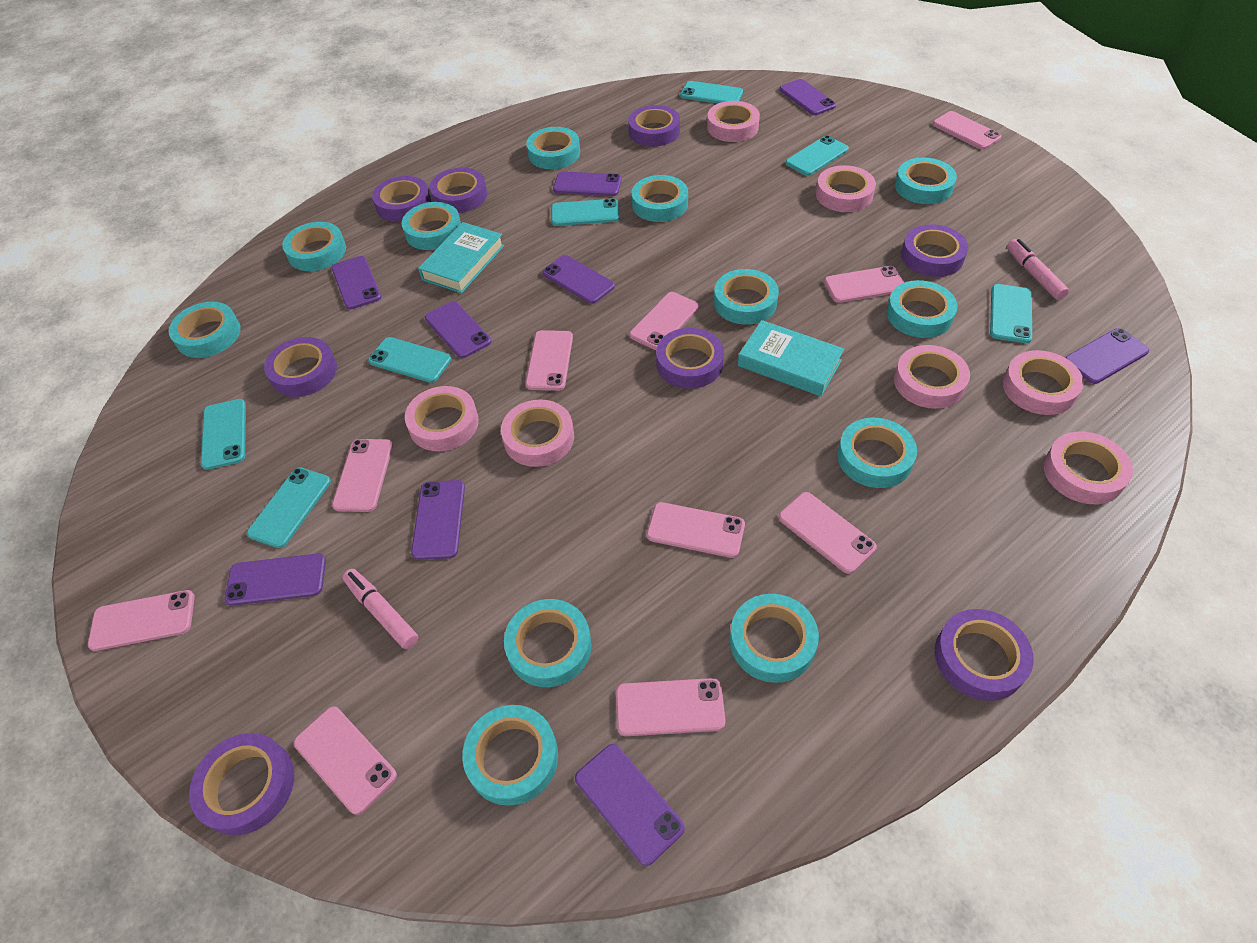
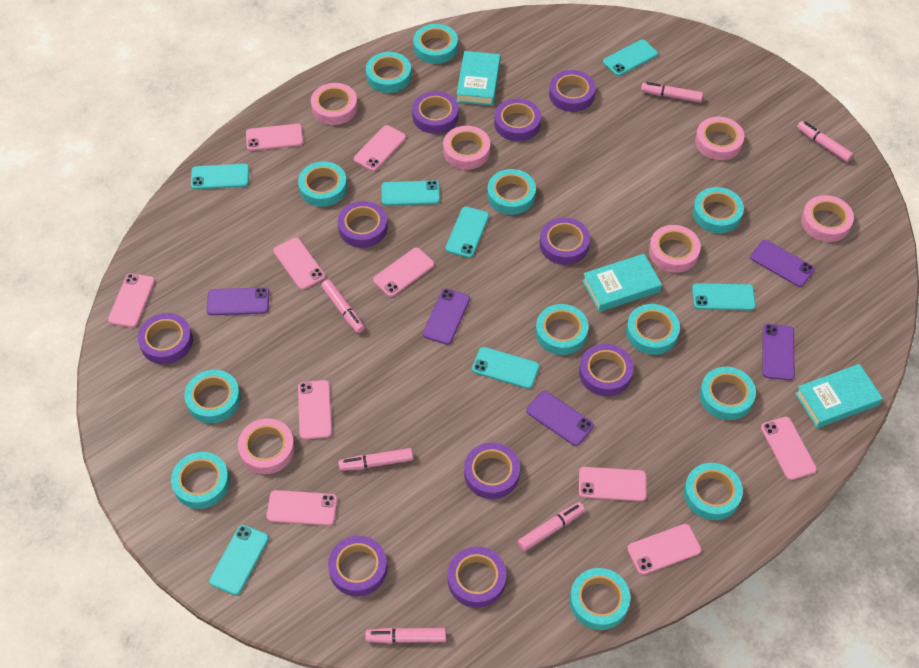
pink marker: 2 -> 6
pink tape: 7 -> 6
purple phone: 9 -> 5
purple tape: 8 -> 10
turquoise book: 2 -> 3

